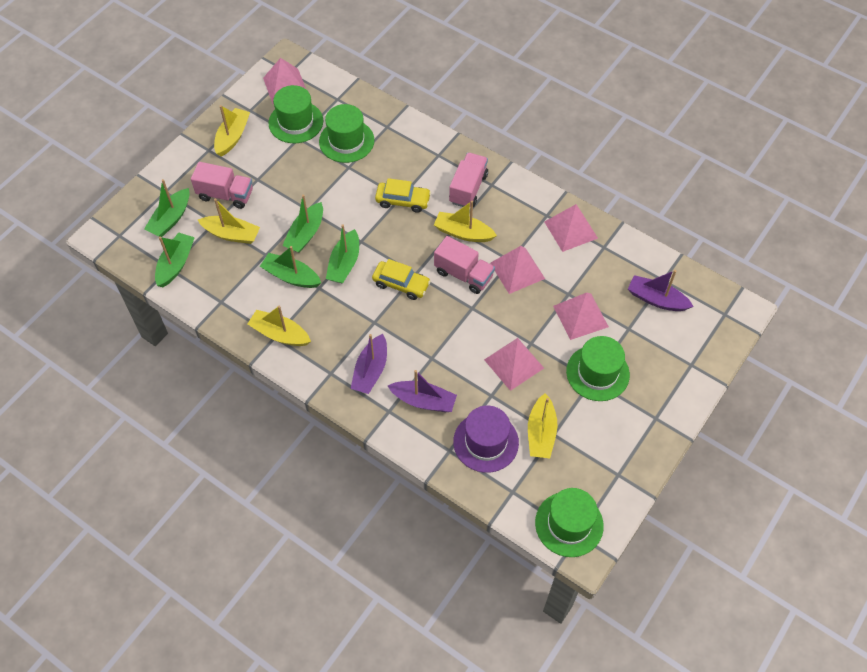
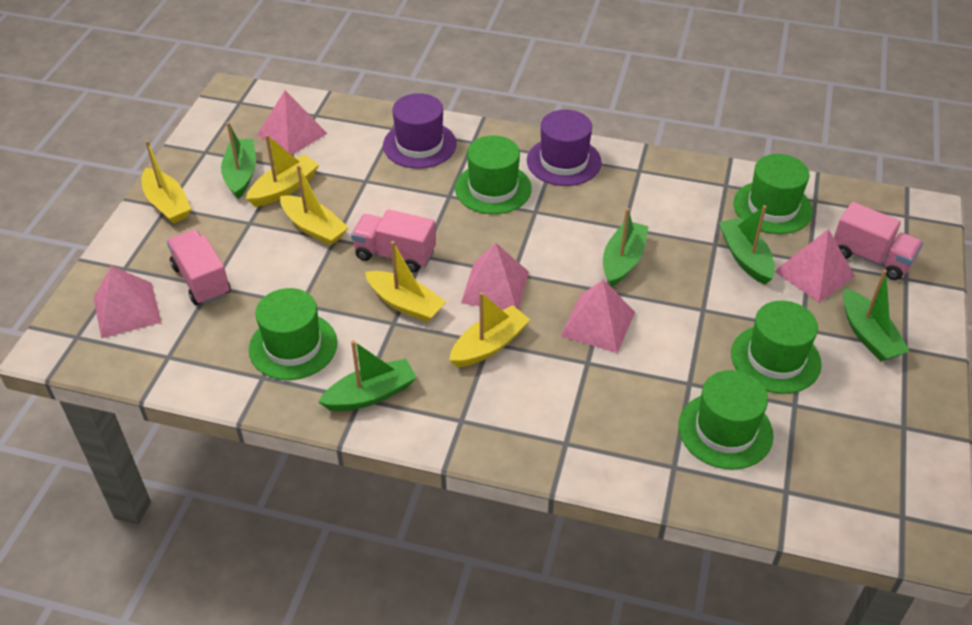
green hat: 4 -> 5
purple boat: 3 -> 0
purple hat: 1 -> 2
yellow car: 2 -> 0

